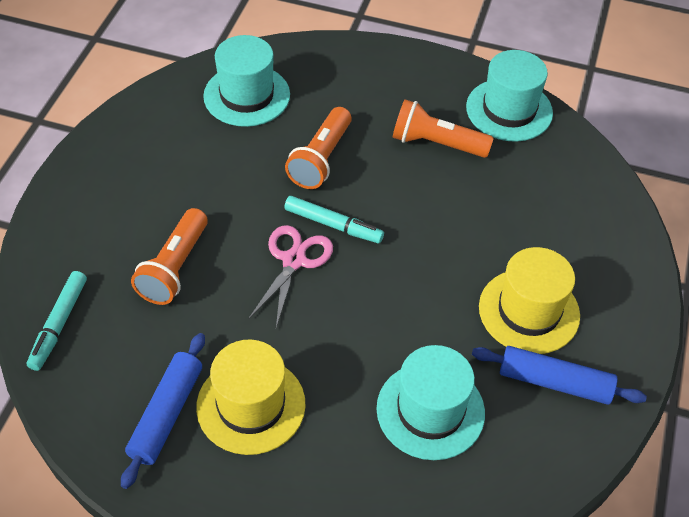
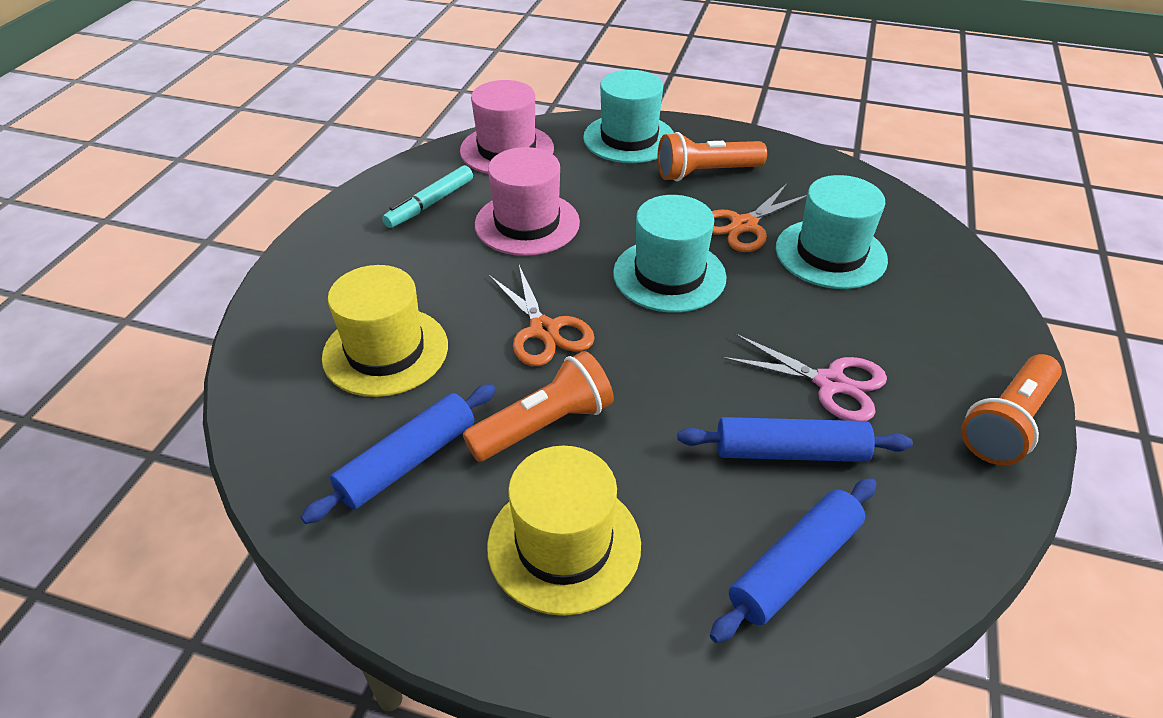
blue rolling pin: 2 -> 3
orange scissors: 0 -> 2
pink hat: 0 -> 2
turquoise marker: 2 -> 1

